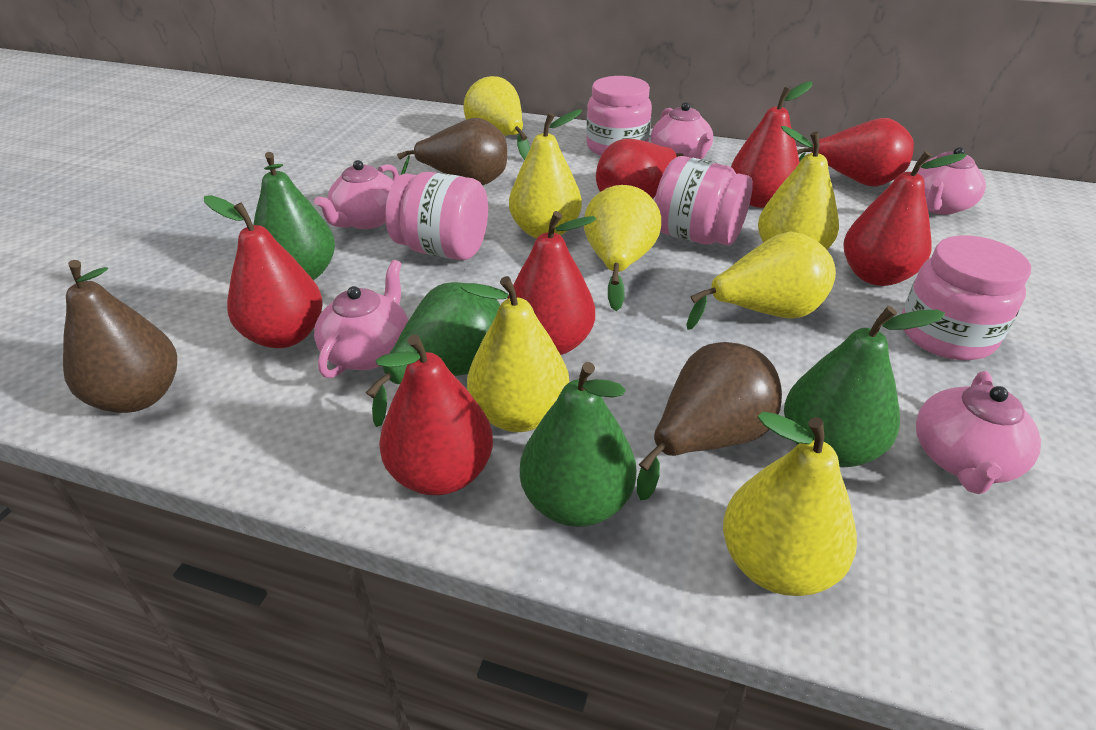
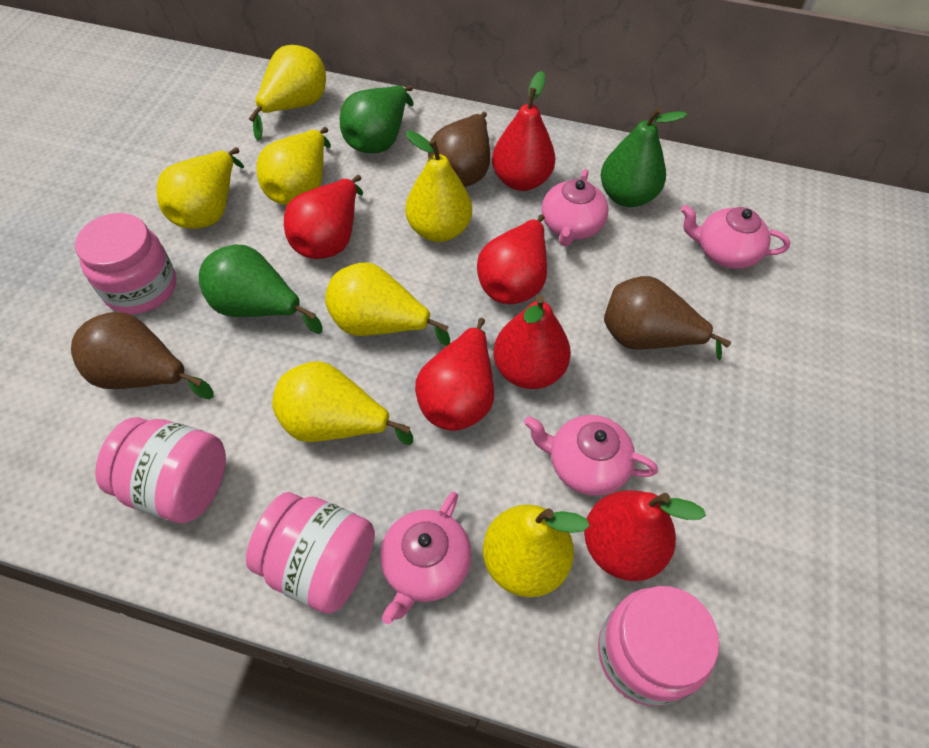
green pear: 4 -> 3
pink teapot: 5 -> 4
red pear: 7 -> 6

